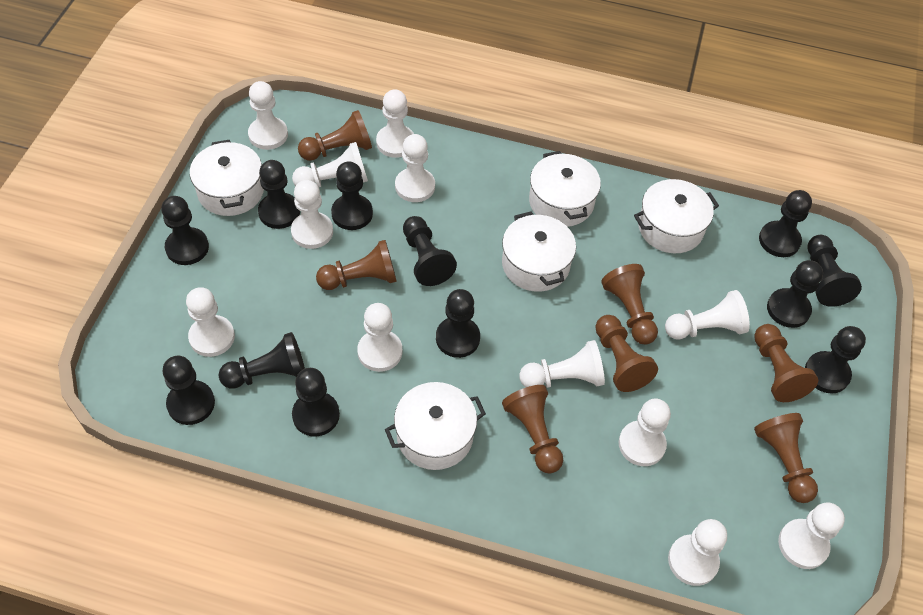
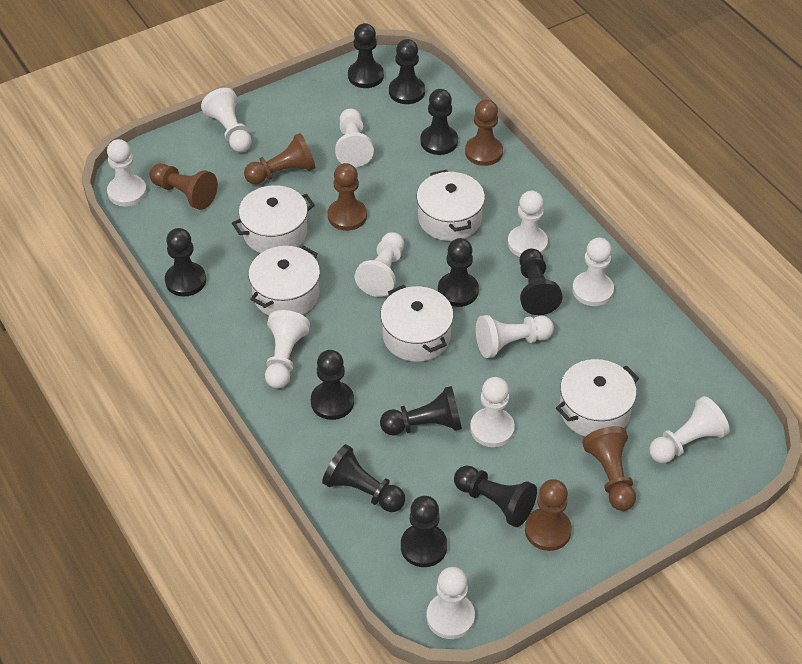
black pawn: 12 -> 11
brown pawn: 7 -> 6
white pawn: 12 -> 11

